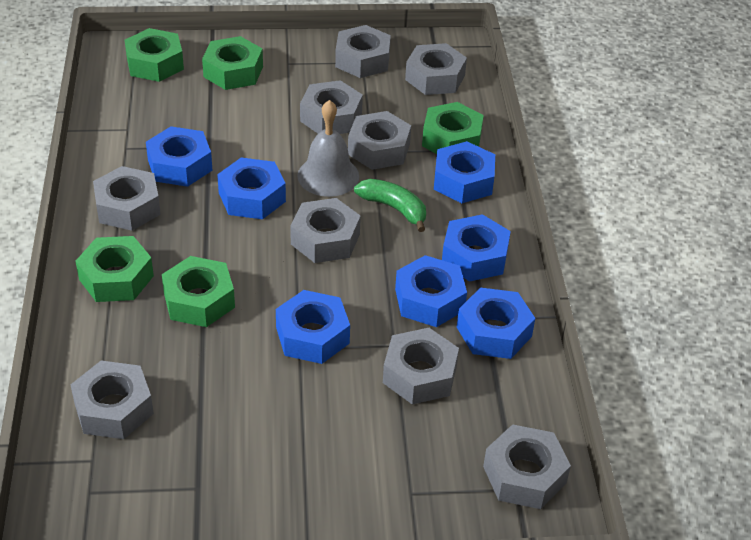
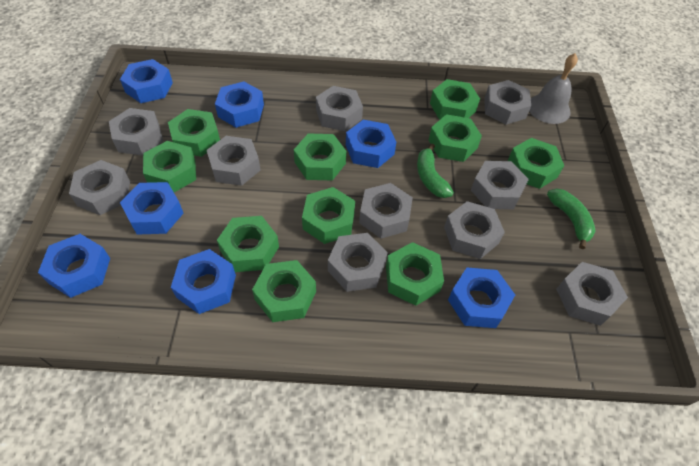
green banana: 1 -> 2
green nut: 5 -> 10
grey nut: 9 -> 10

